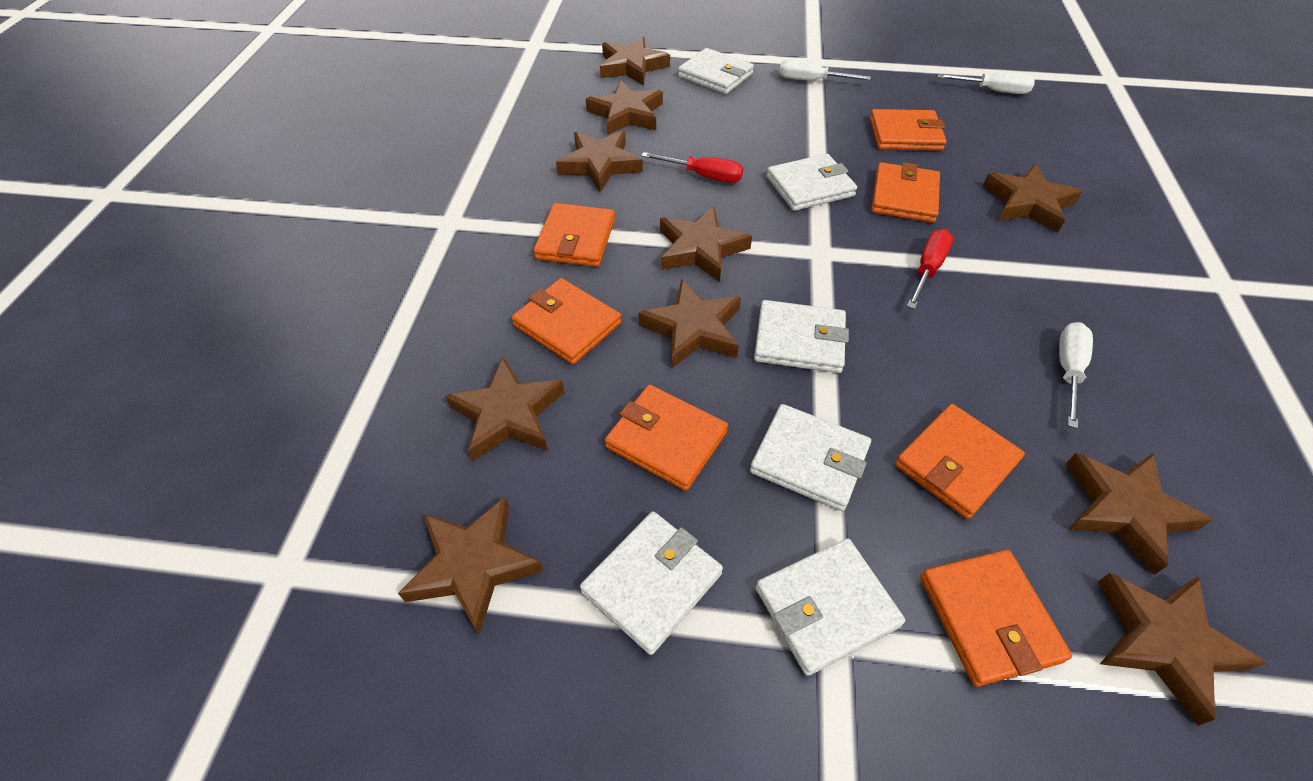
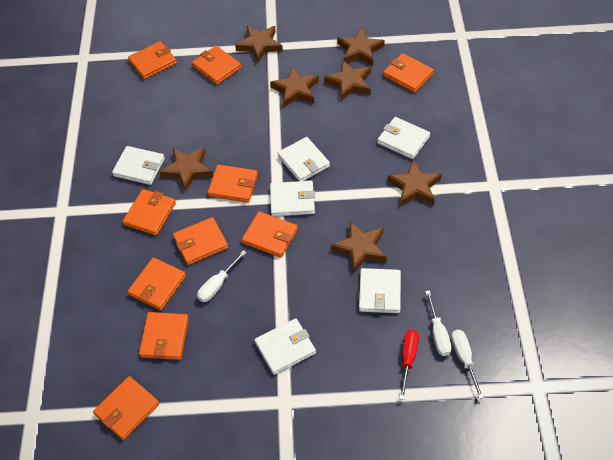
brown star: 10 -> 7
orange wallet: 7 -> 10
red screwdriver: 2 -> 1

